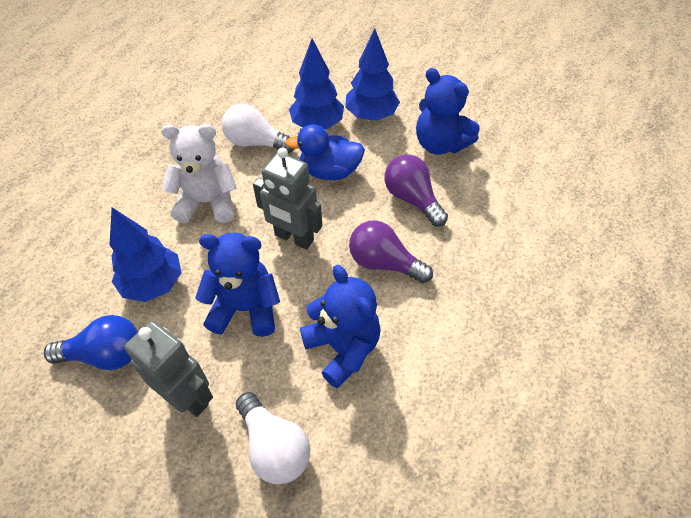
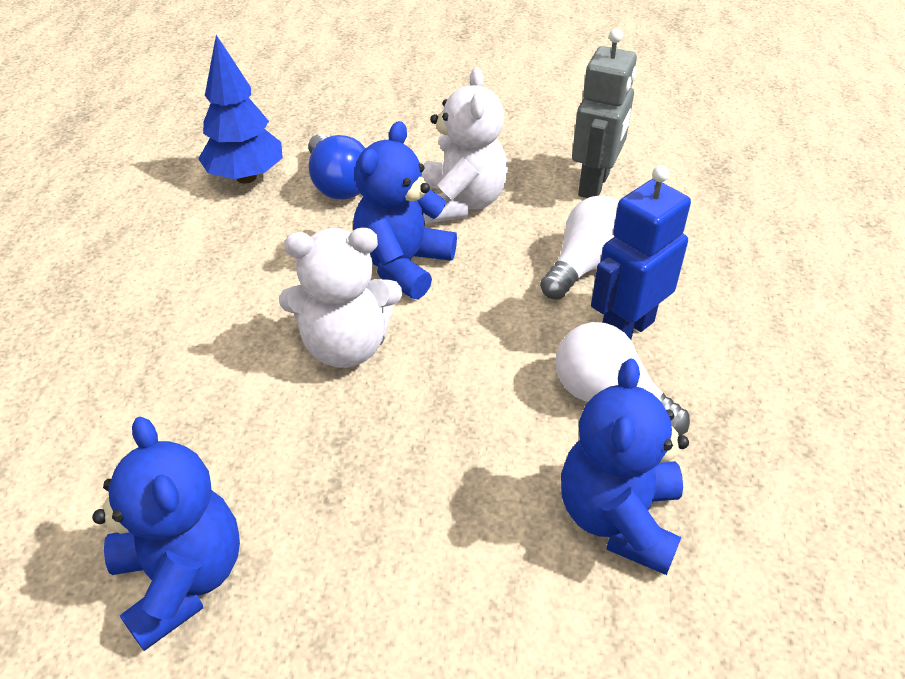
blue duck: 1 -> 0
blue robot: 0 -> 1
blue tree: 3 -> 1
grey robot: 2 -> 1
purple light bulb: 2 -> 0
white teddy bear: 1 -> 2

